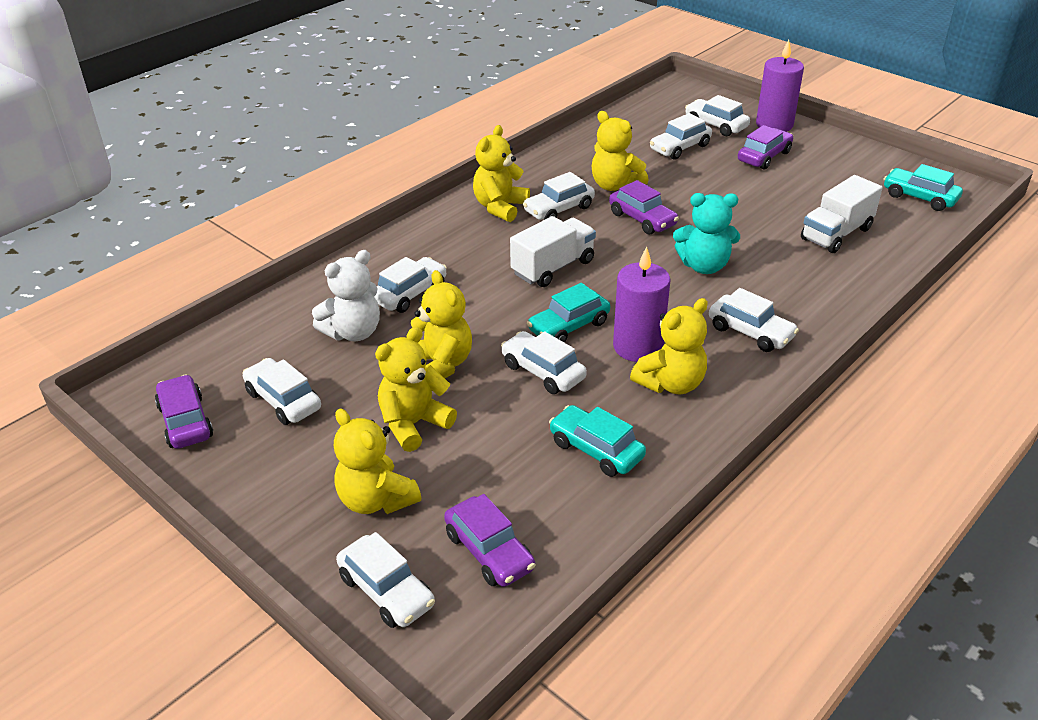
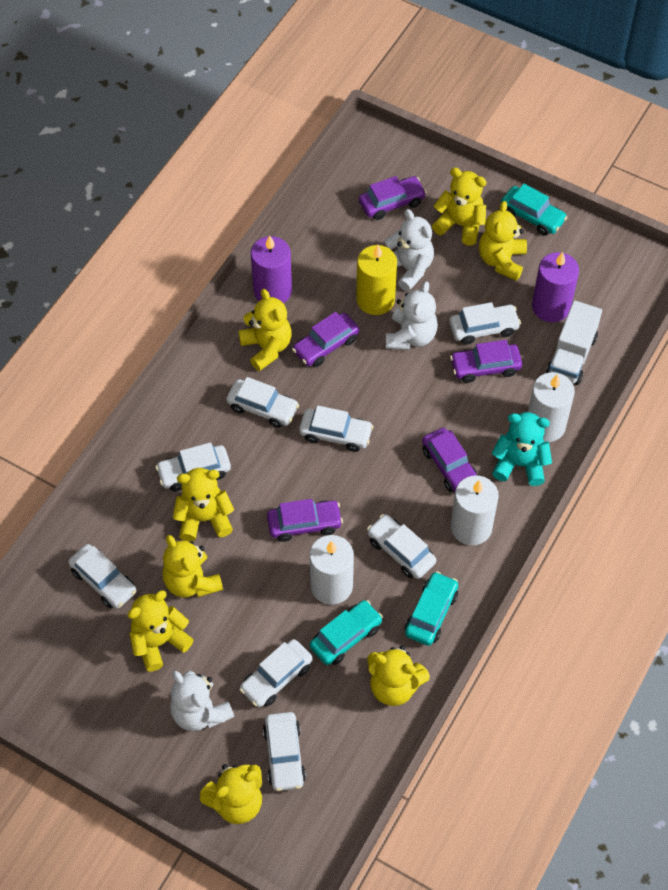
purple car: 4 -> 5
white candle: 0 -> 3
white teddy bear: 1 -> 3
white truck: 2 -> 1
yellow candle: 0 -> 1
yellow teddy bear: 6 -> 8

